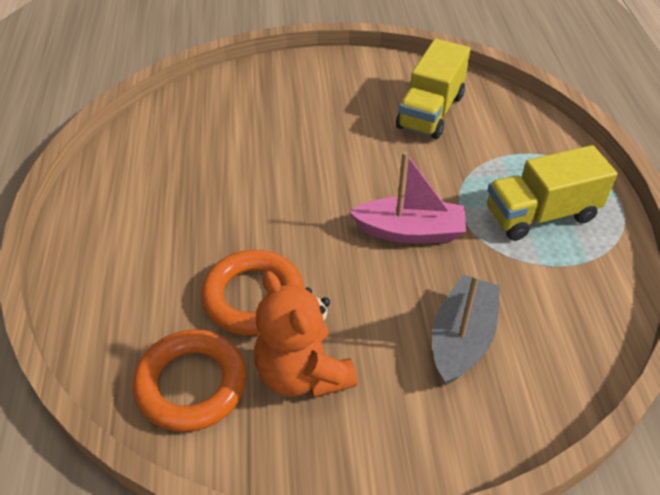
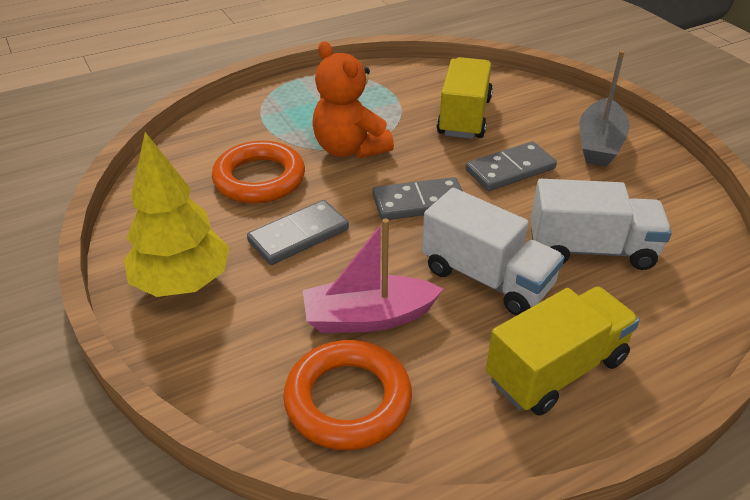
grey domino: 0 -> 3
white truck: 0 -> 2
yellow tree: 0 -> 1

